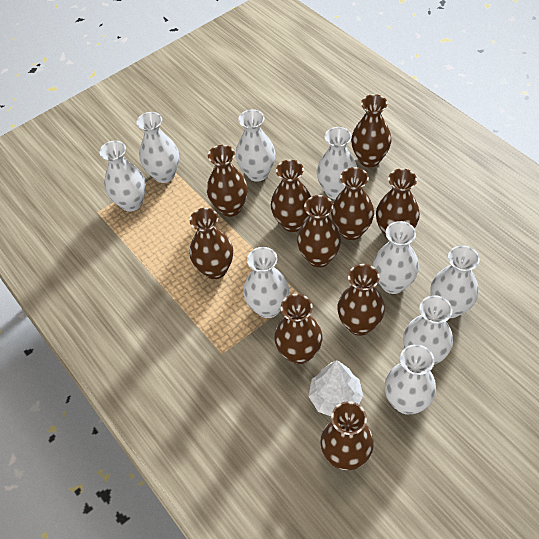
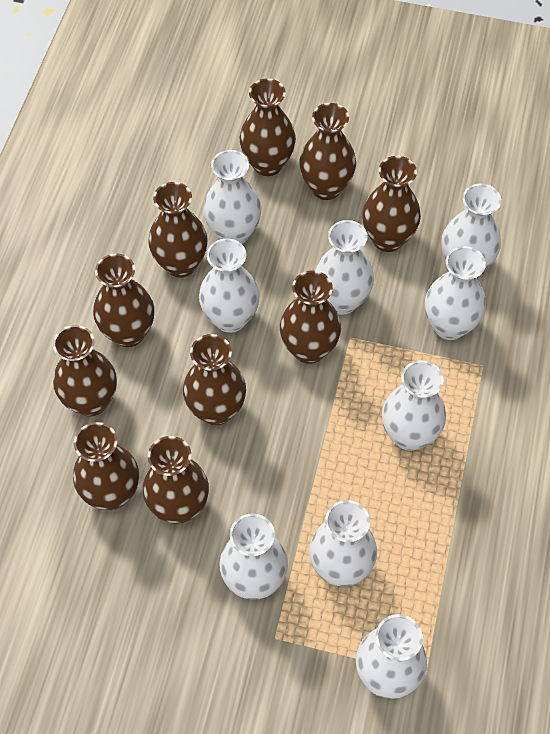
white tree: 1 -> 0

